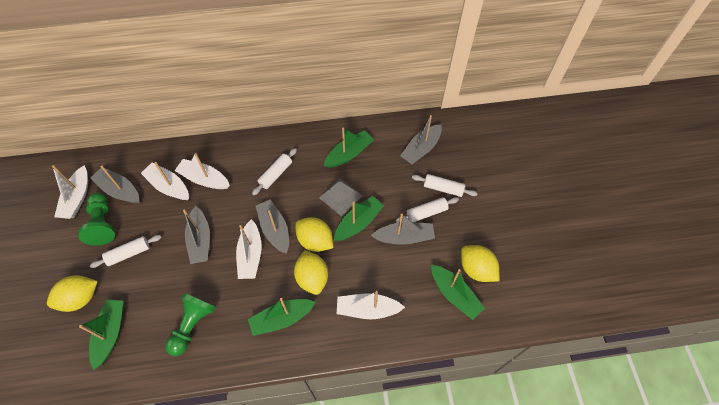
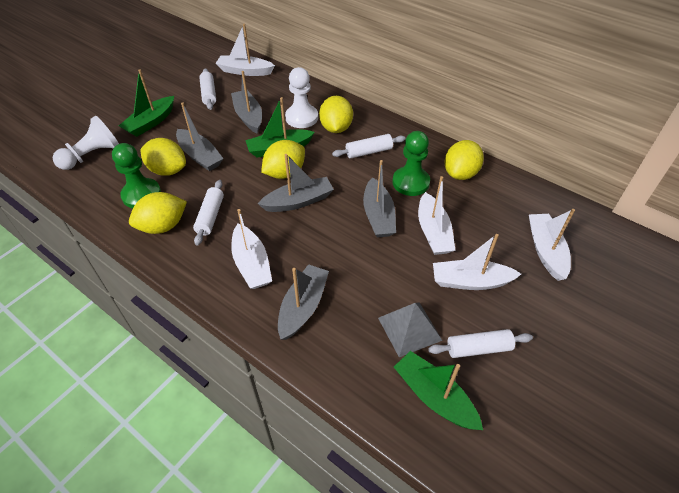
green boat: 5 -> 3
white pawn: 0 -> 2
yellow lemon: 4 -> 5

